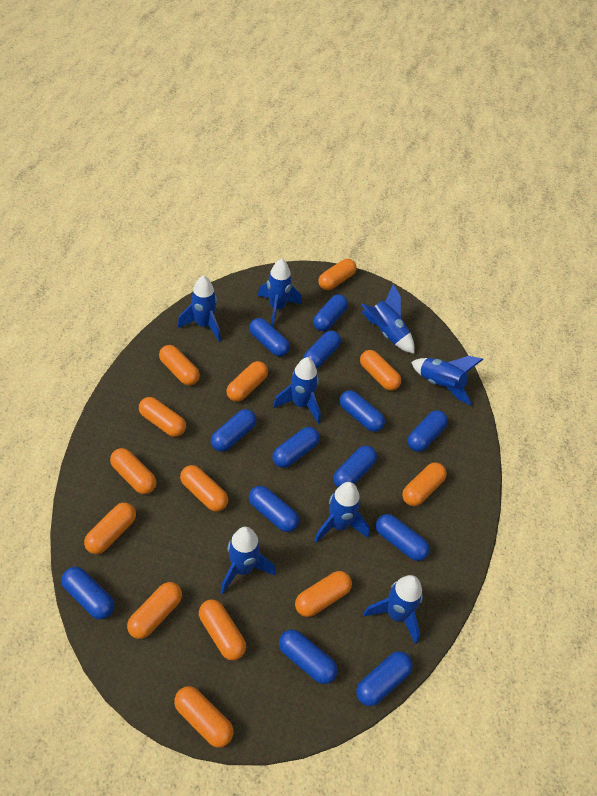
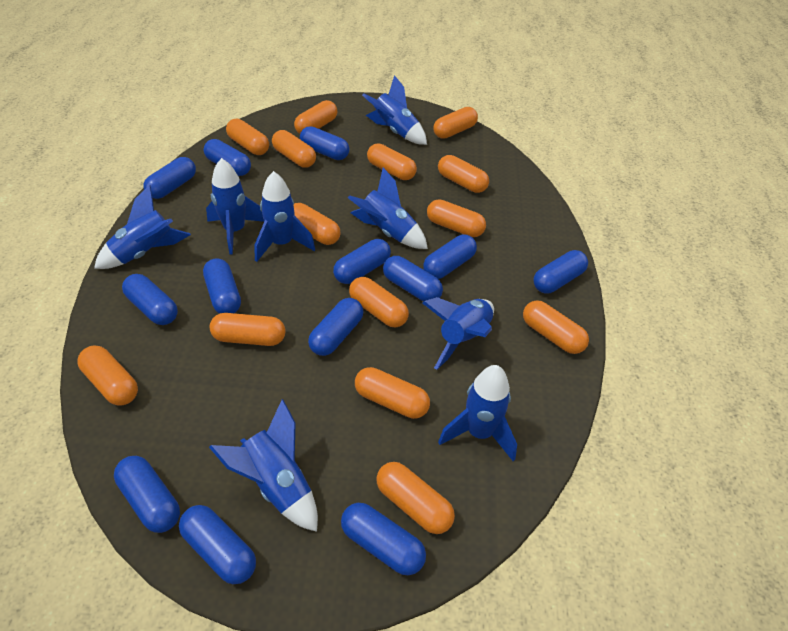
orange capsule: 13 -> 14

